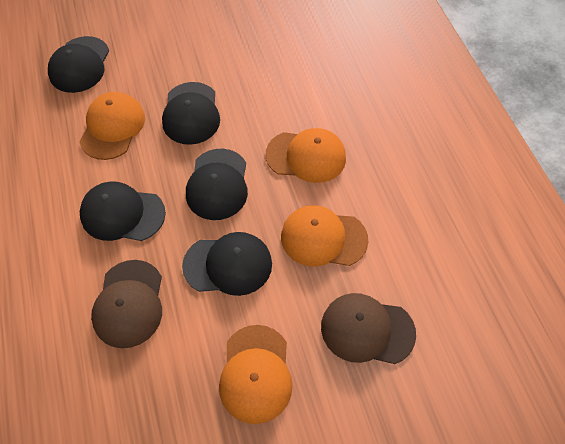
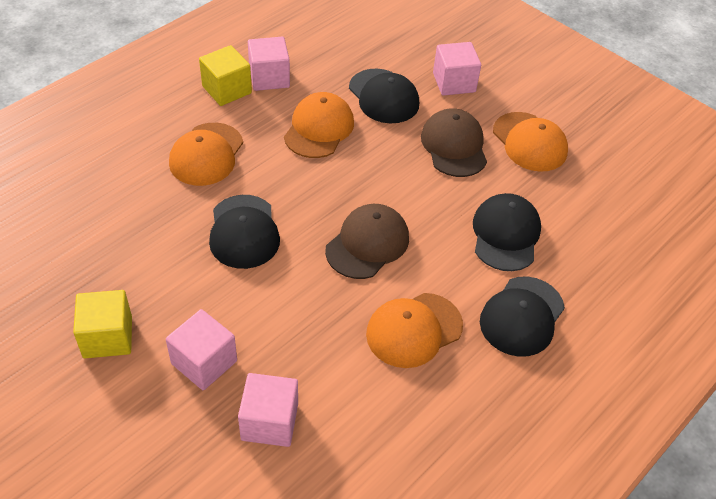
black cap: 5 -> 4
pink cube: 0 -> 4
yellow cube: 0 -> 2

